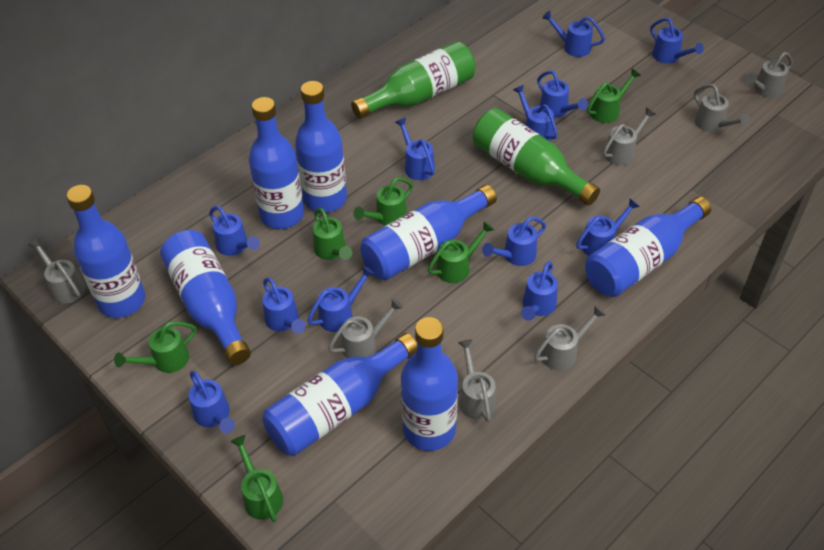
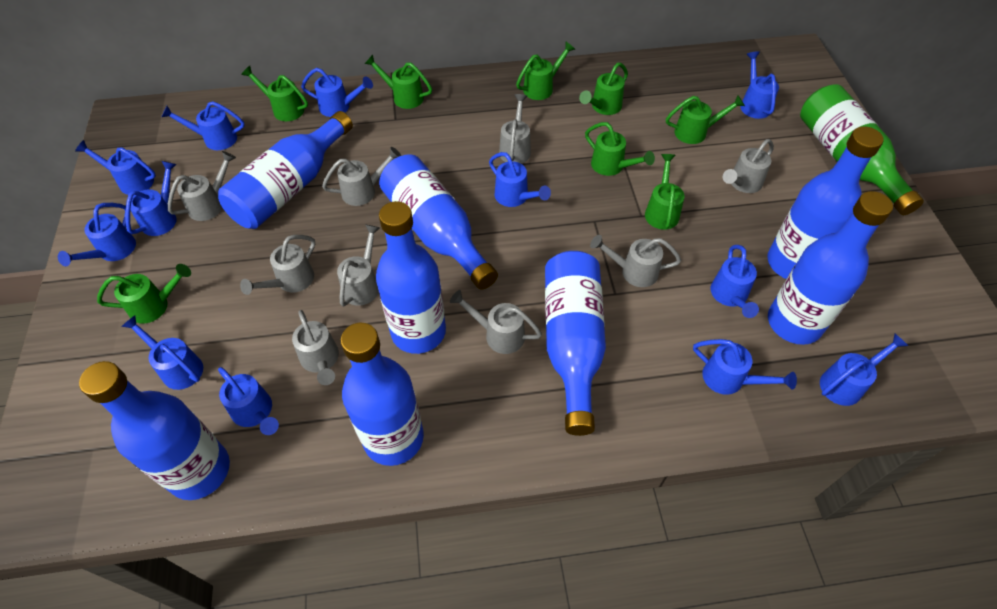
green bottle: 2 -> 1
green watering can: 6 -> 8
grey watering can: 7 -> 9

